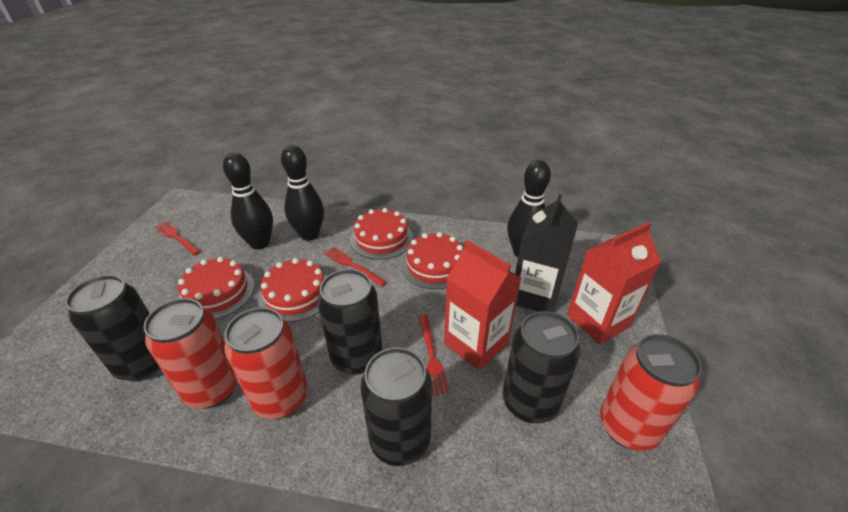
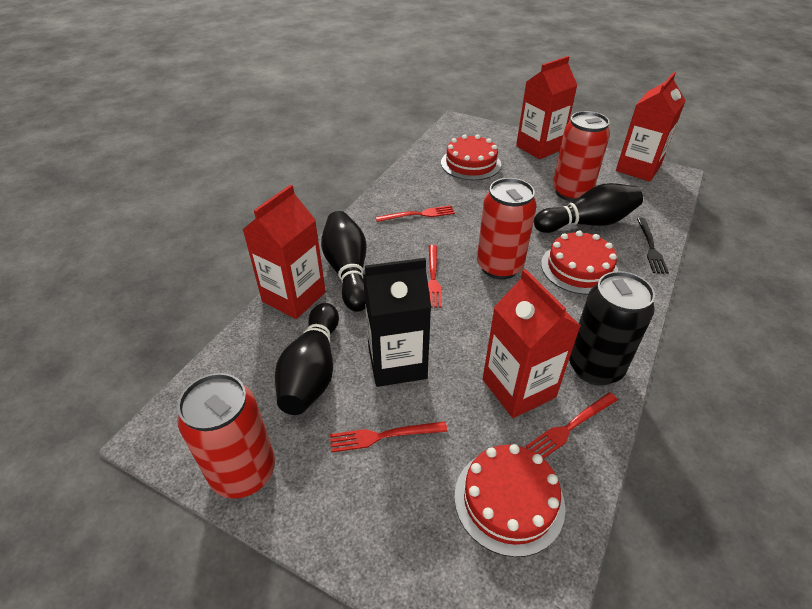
black can: 4 -> 1
black fork: 0 -> 1
red cake: 4 -> 3
red carton: 2 -> 4
red fork: 3 -> 4

